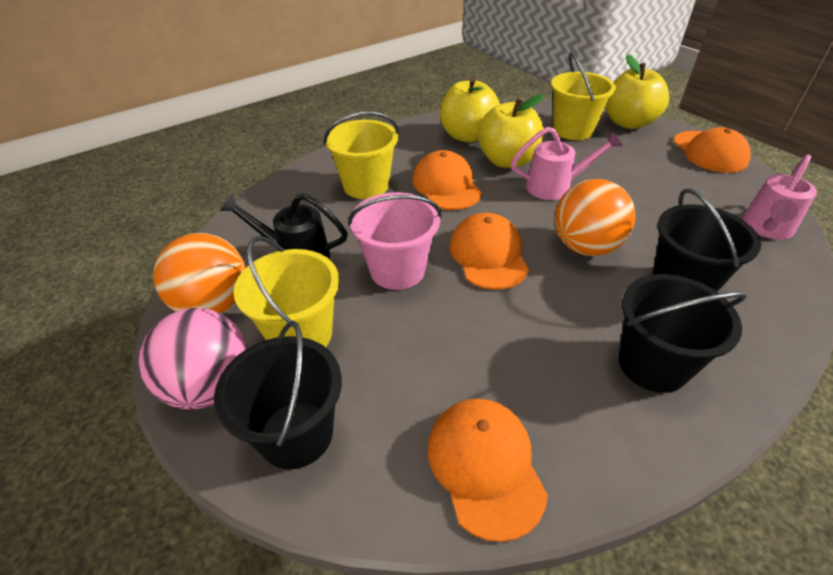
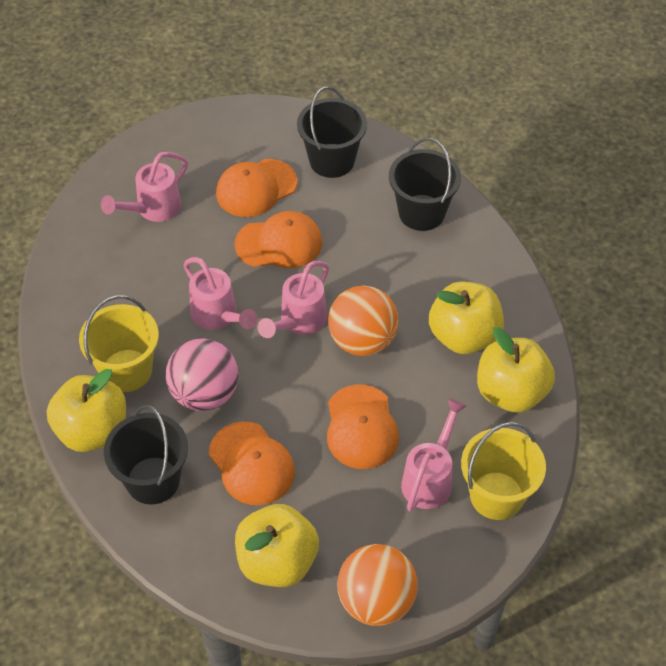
black watering can: 1 -> 0
pink bucket: 1 -> 0
pink watering can: 2 -> 4
yellow apple: 3 -> 4
yellow bucket: 3 -> 2

